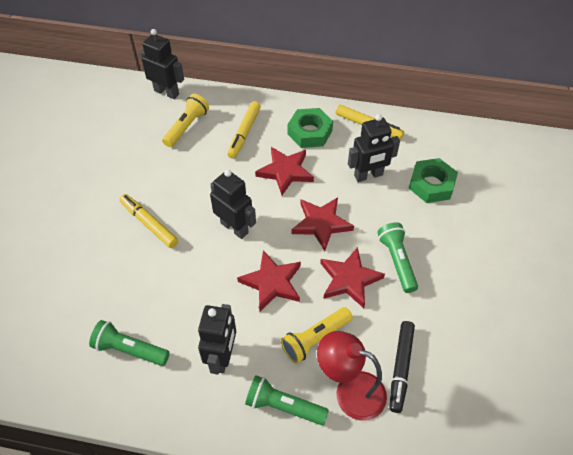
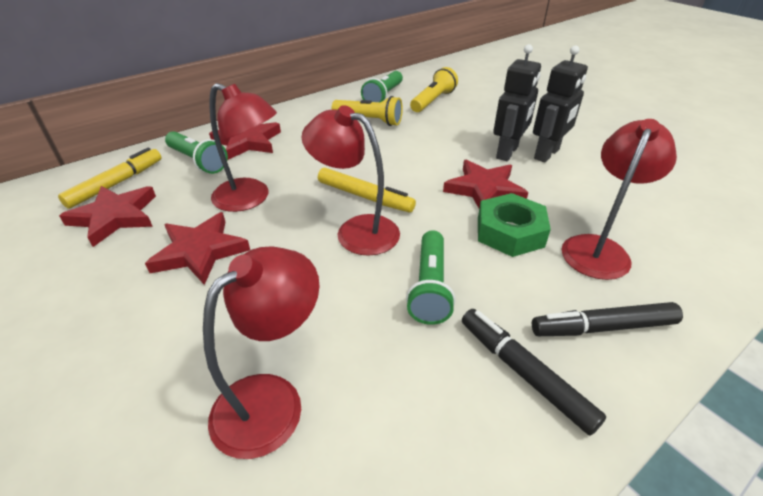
black marker: 1 -> 2
black robot: 4 -> 2
green nut: 2 -> 1
red lamp: 1 -> 4
yellow marker: 3 -> 2

